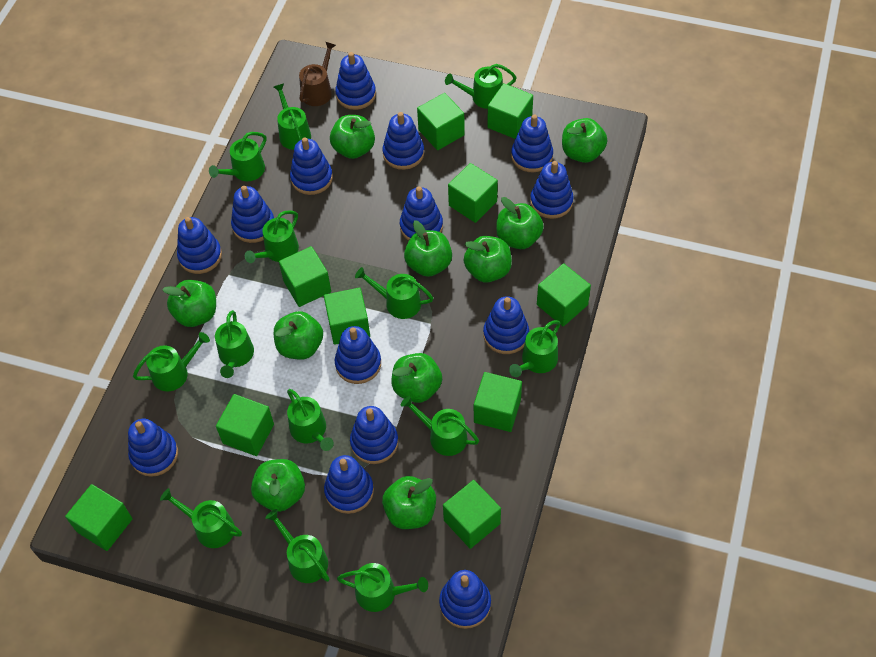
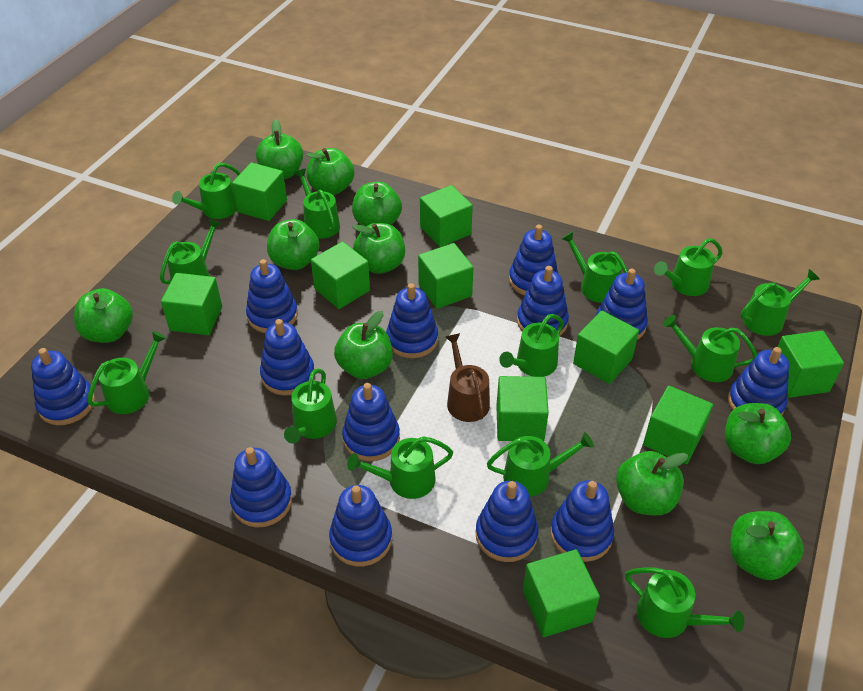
blue stacking toy: 14 -> 13

